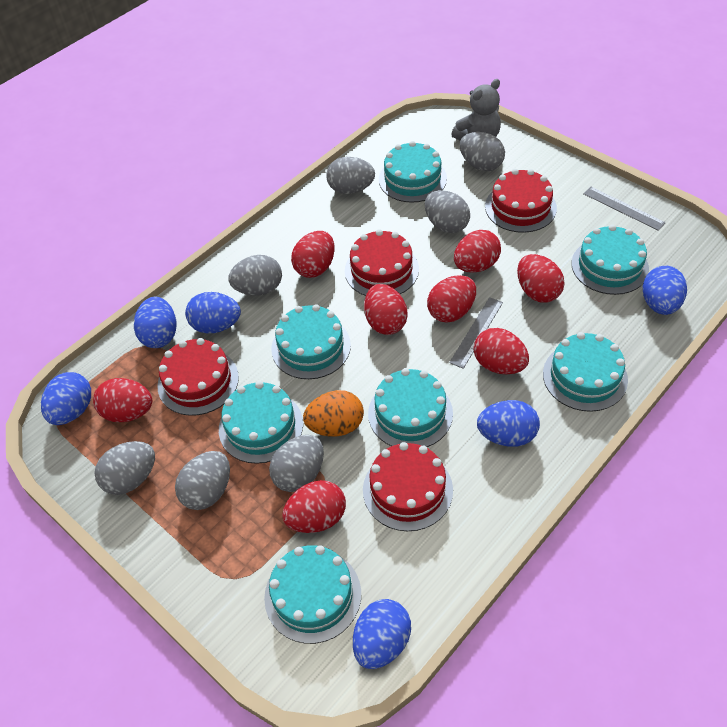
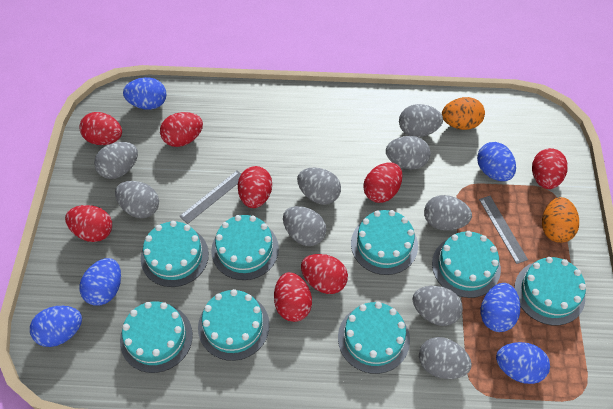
grey egg: 7 -> 9
grey teddy bear: 1 -> 0
orange egg: 1 -> 2
red cake: 4 -> 0
turquoise cake: 7 -> 8

